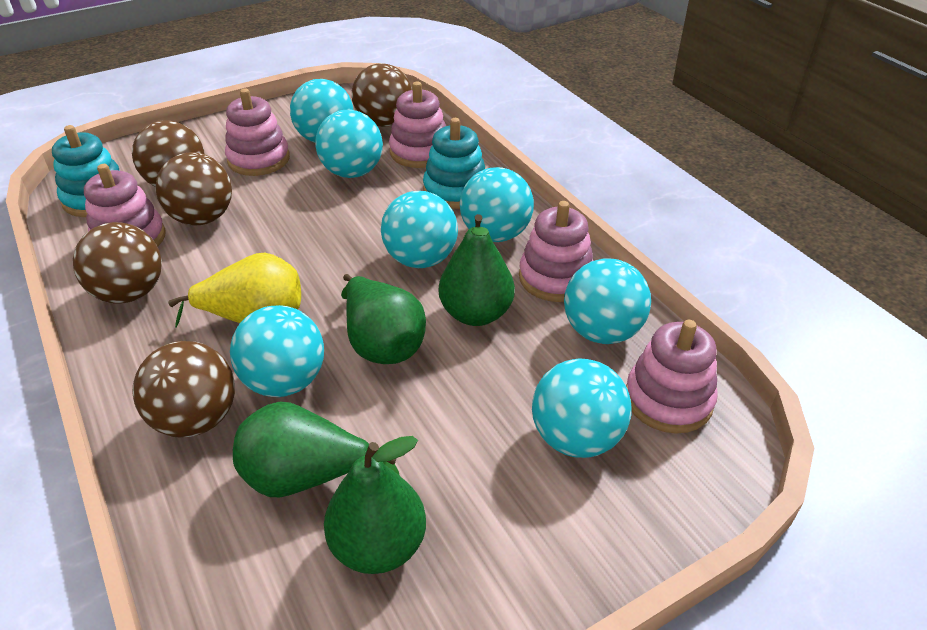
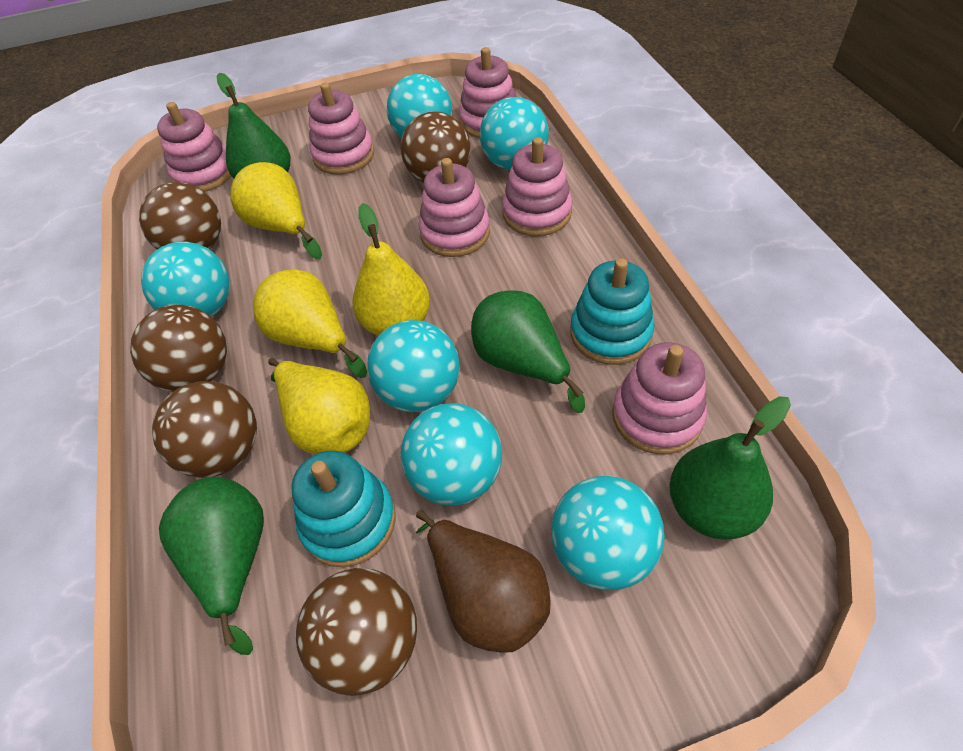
brown pear: 0 -> 1
pink stacking toy: 5 -> 6
turquoise ball: 7 -> 6
yellow pear: 1 -> 4

